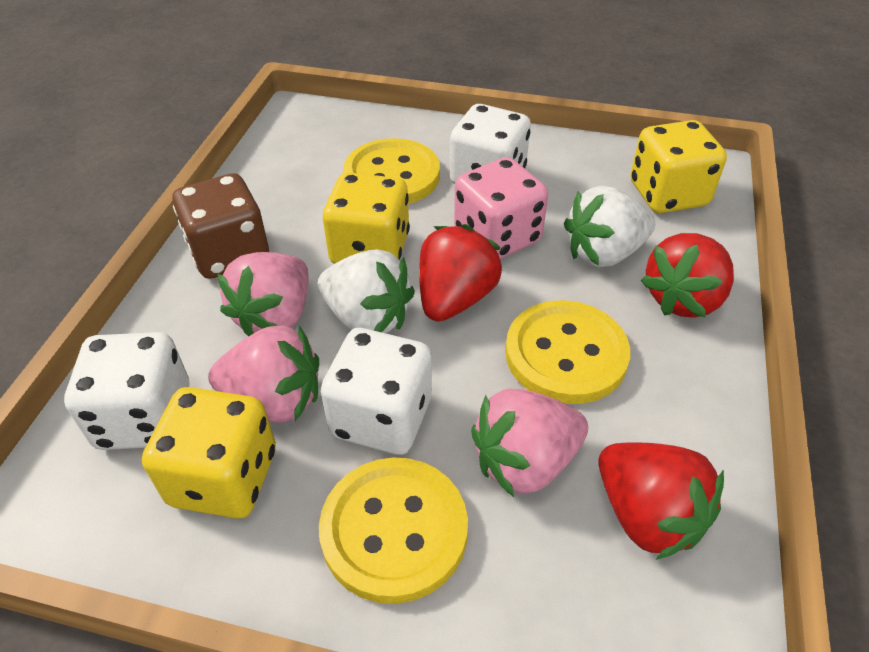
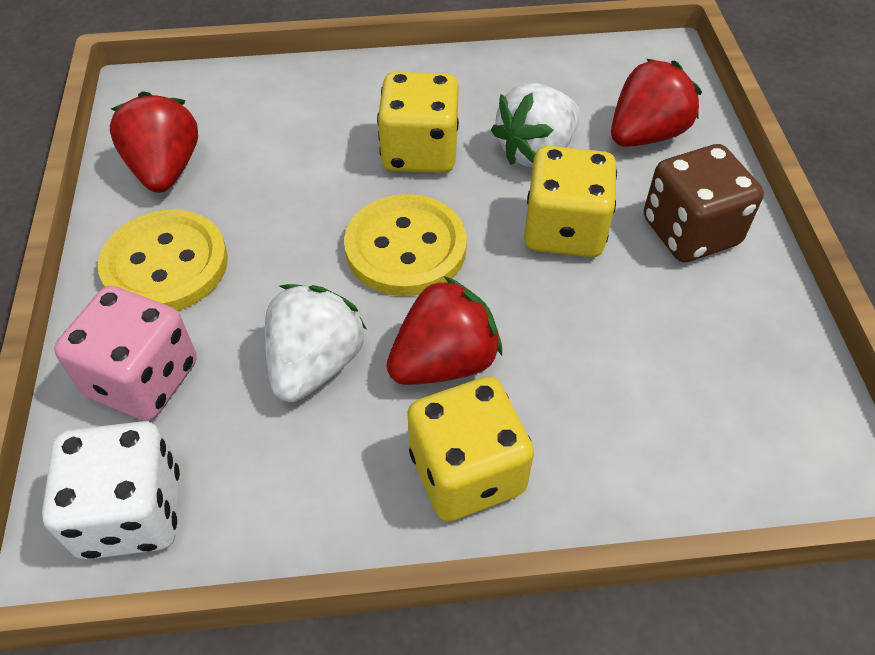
pink strawberry: 3 -> 0
white dice: 3 -> 1
yellow button: 3 -> 2

